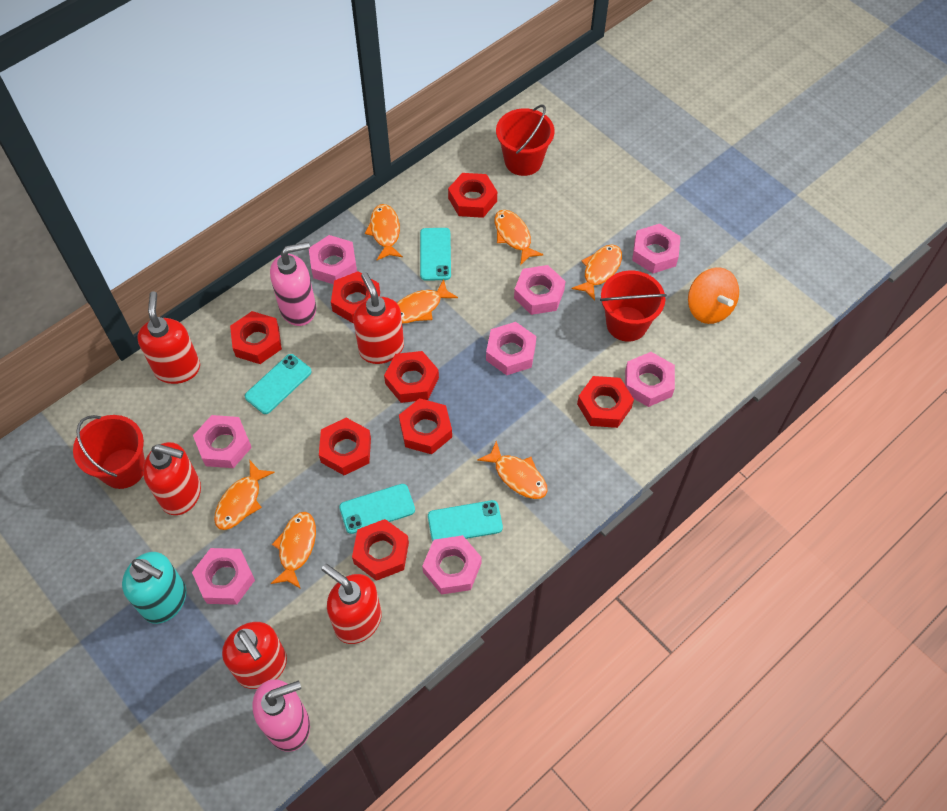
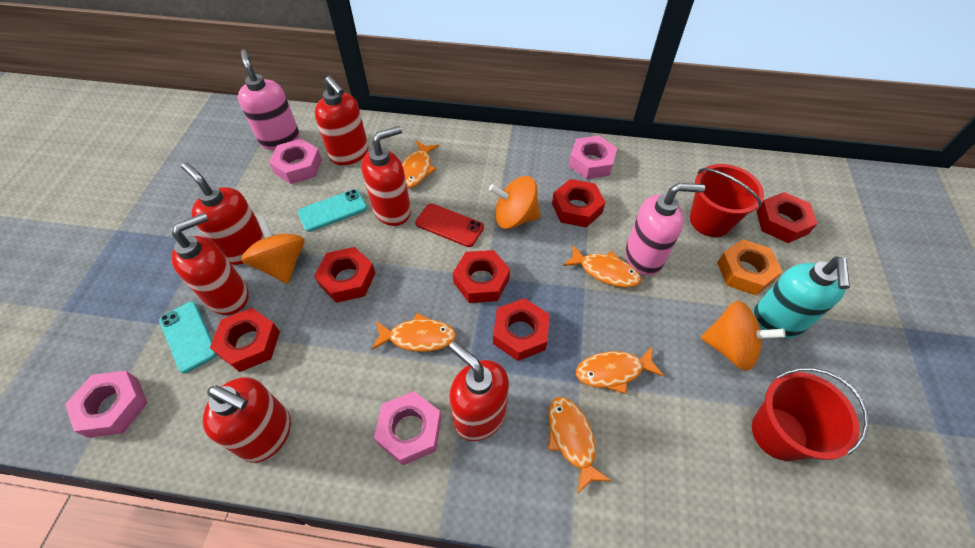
orange fish: 7 -> 5
orange nut: 0 -> 1
orange spinning top: 1 -> 3
pink nut: 8 -> 4
red bucket: 3 -> 2
red nut: 8 -> 6
red phone: 0 -> 1
red soap dispenser: 5 -> 6
turquoise phone: 4 -> 2

